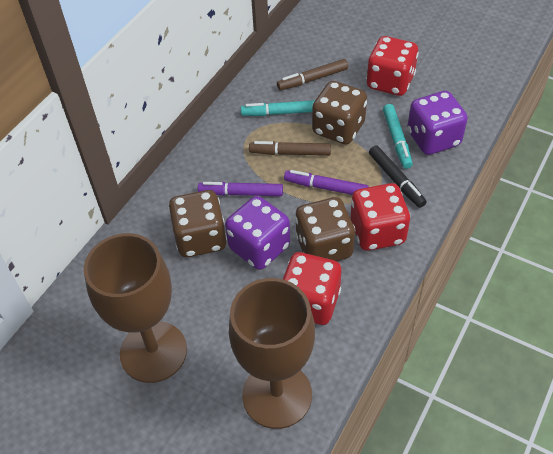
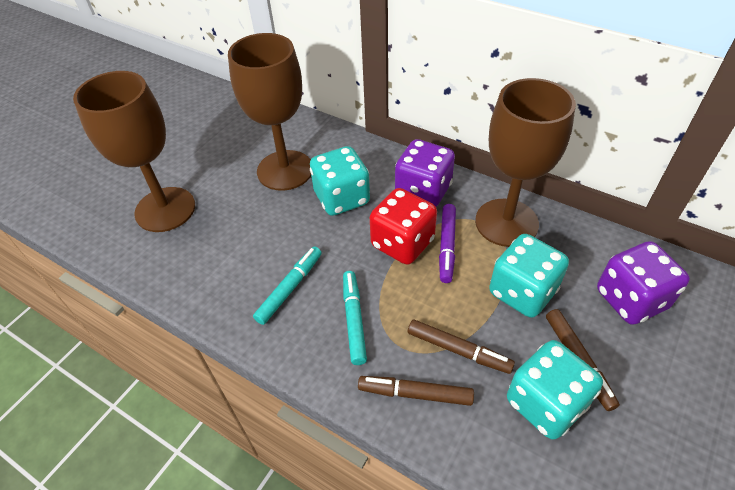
black marker: 1 -> 0
brown dice: 3 -> 0
brown goblet: 2 -> 3
brown marker: 2 -> 3
purple marker: 2 -> 1
red dice: 3 -> 1
turquoise dice: 0 -> 3

